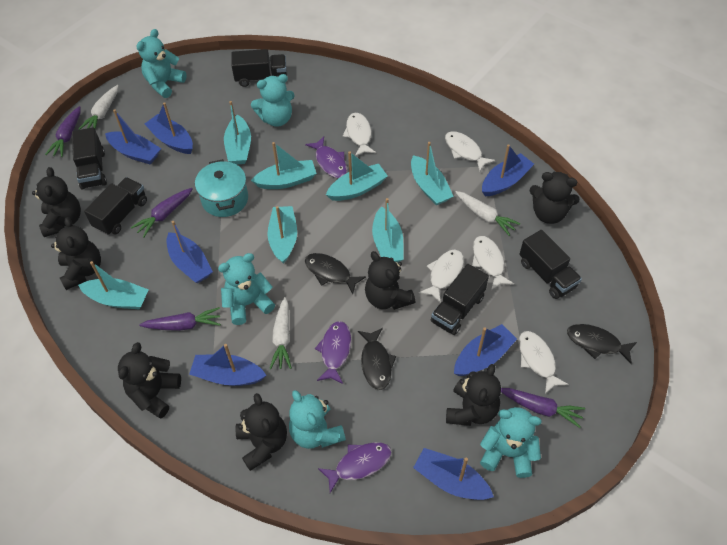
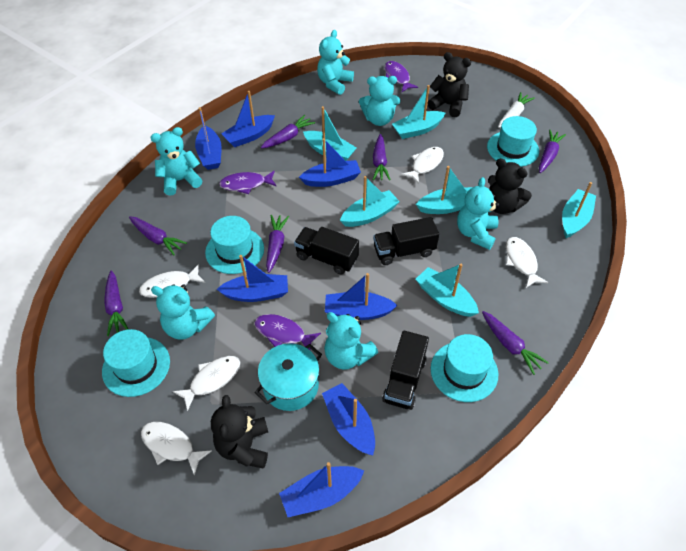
black fish: 3 -> 0
black teddy bear: 7 -> 3
black truck: 5 -> 3
purple carrot: 4 -> 7
turquoise boat: 7 -> 6
turquoise hat: 0 -> 4
turquoise teddy bear: 5 -> 6
white carrot: 3 -> 1

